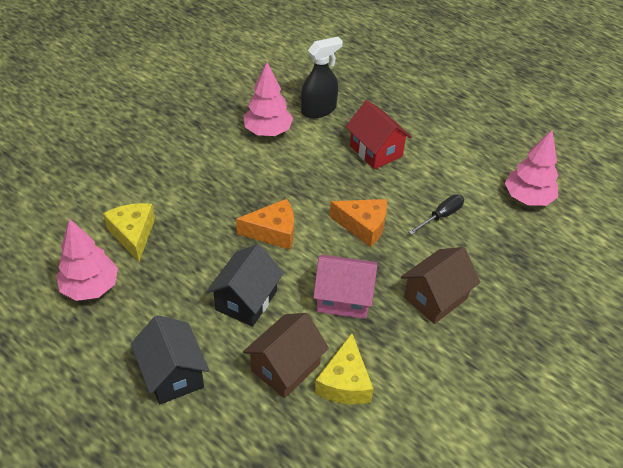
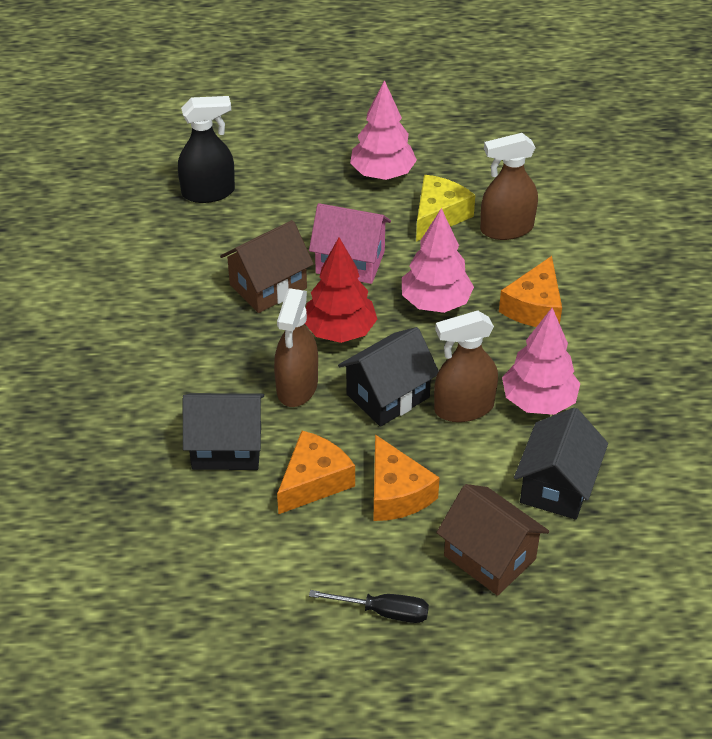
black house: 2 -> 3
brown spray bottle: 0 -> 3
orange cheese: 2 -> 3
red house: 1 -> 0
red tree: 0 -> 1
yellow cheese: 2 -> 1

